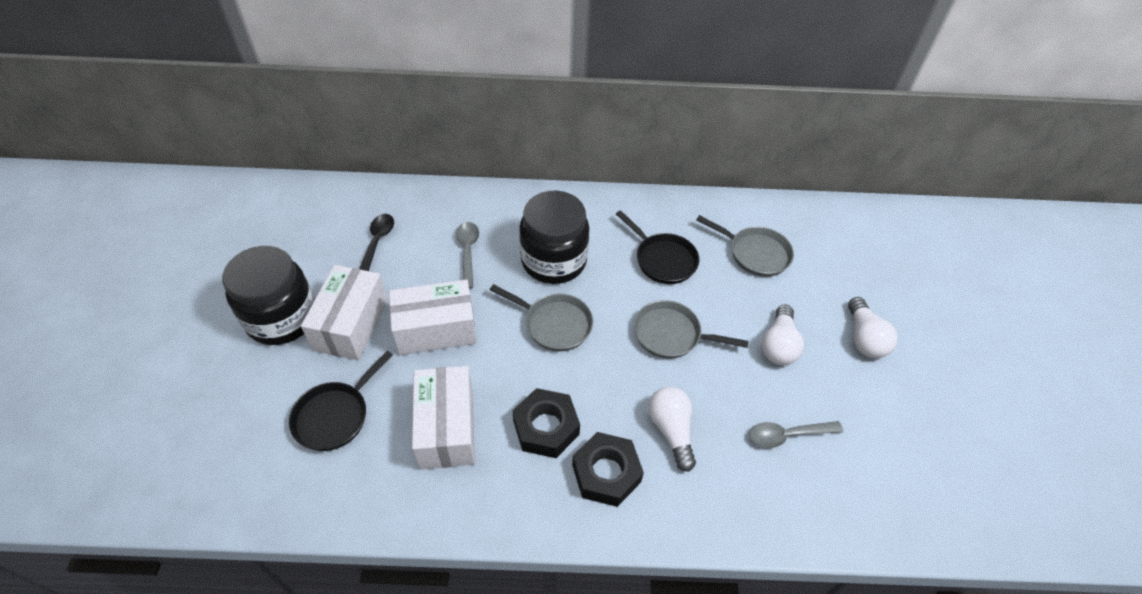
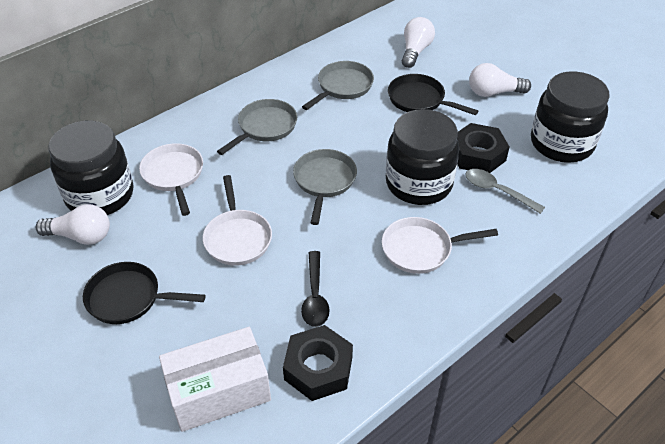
black jar: 2 -> 3
grey spoon: 2 -> 1
white box: 3 -> 1
white pan: 0 -> 3

